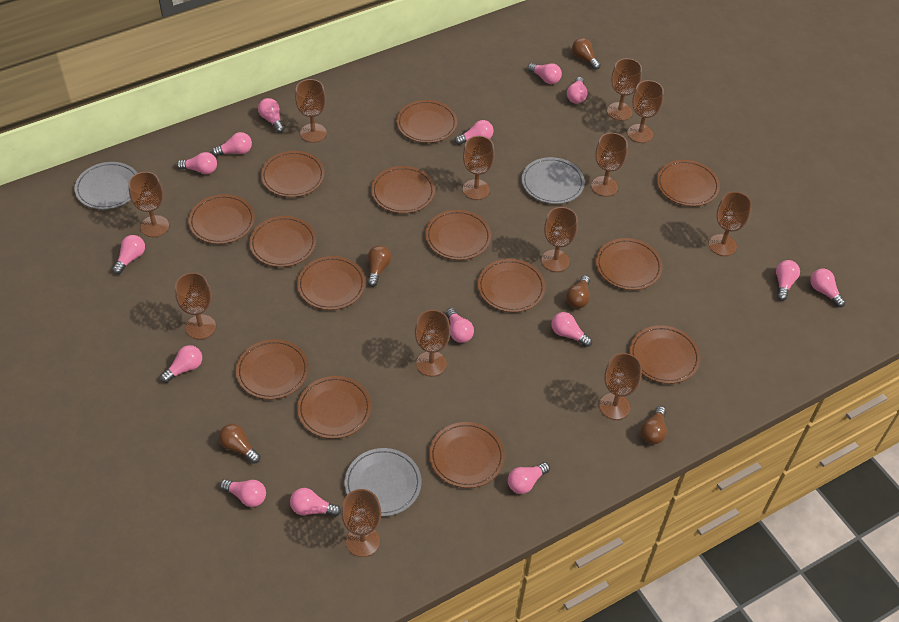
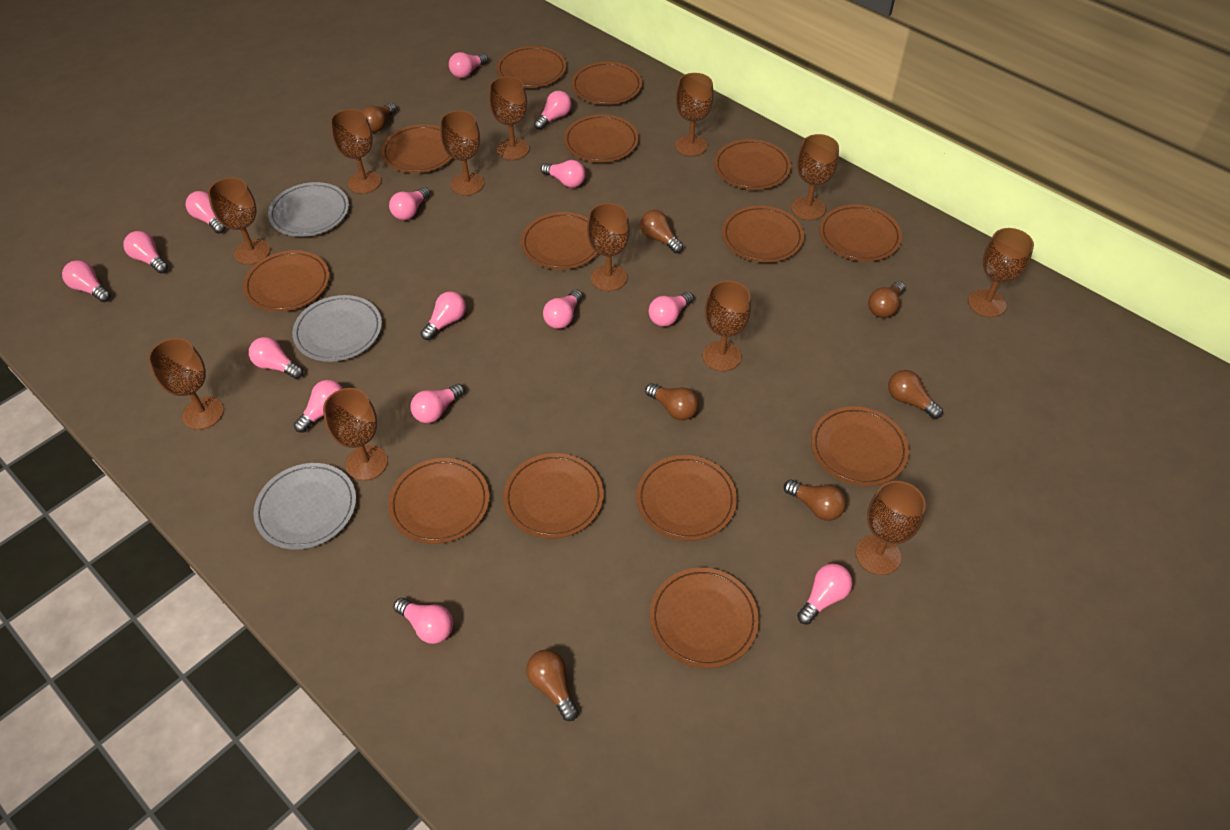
brown light bulb: 5 -> 7

